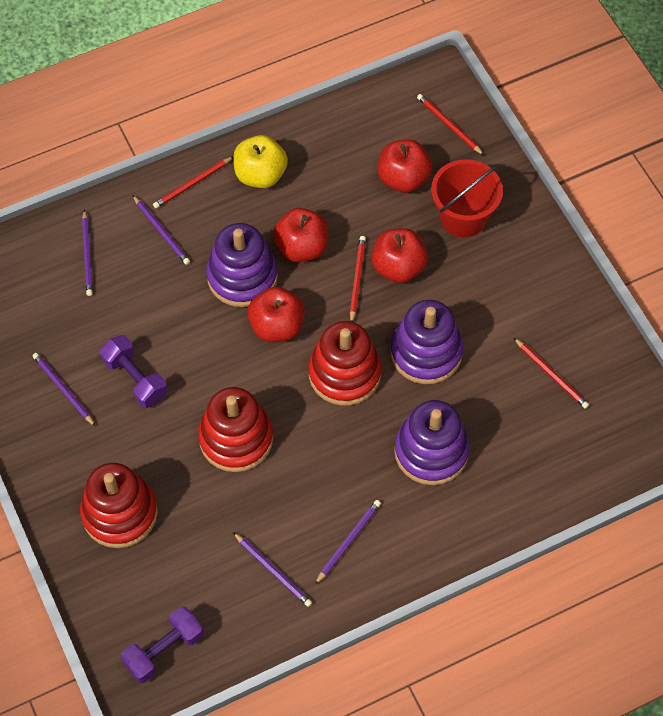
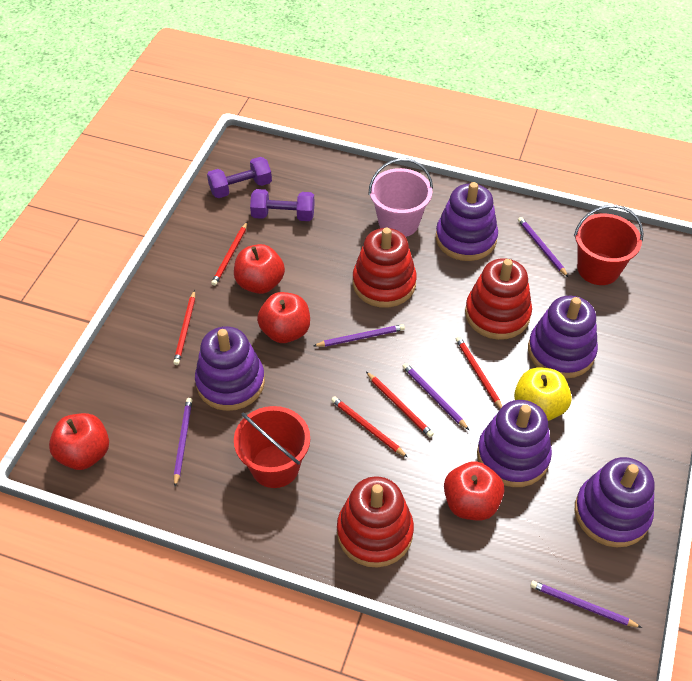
pink bucket: 0 -> 1
purple stacking toy: 3 -> 5
red bucket: 1 -> 2
red pencil: 4 -> 5

